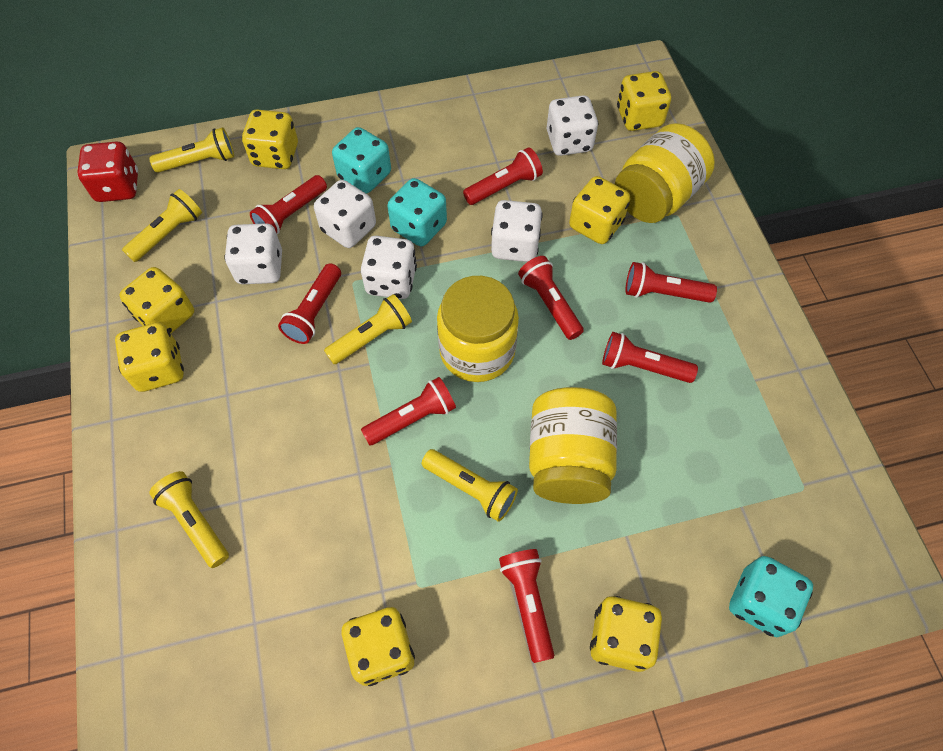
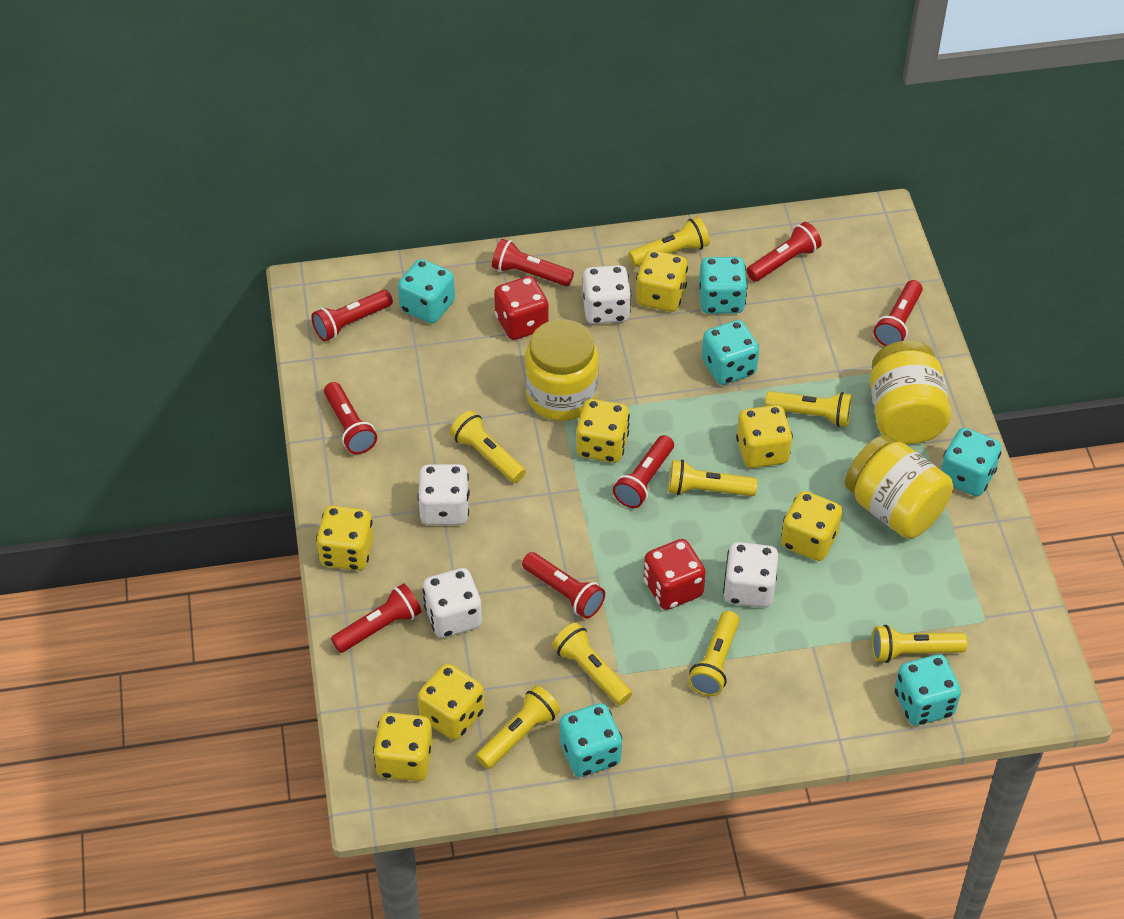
red dice: 1 -> 2
turquoise dice: 3 -> 6
white dice: 5 -> 4
yellow flashlight: 5 -> 8

